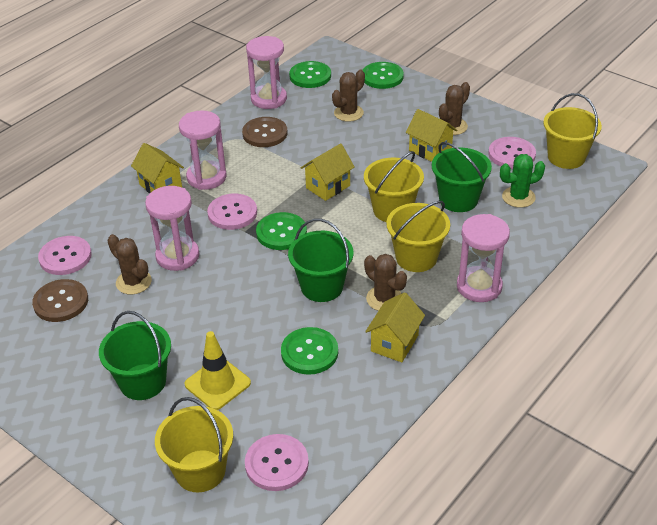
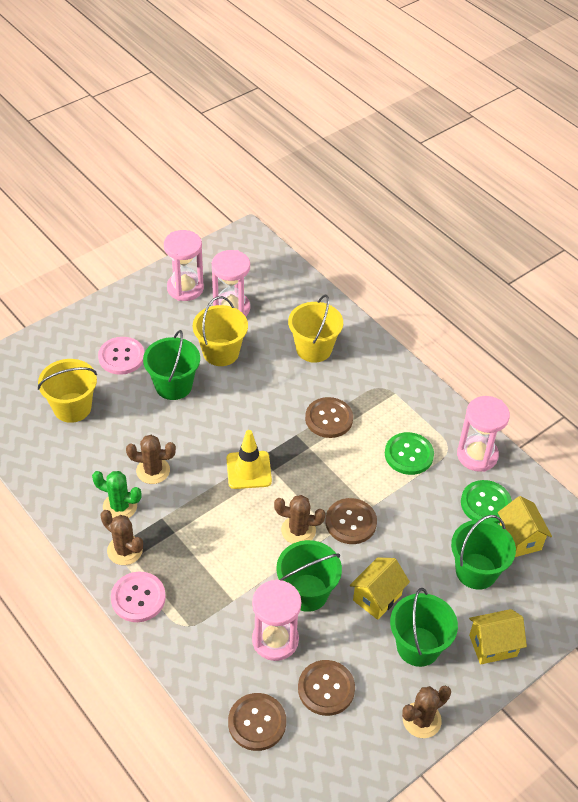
brown button: 2 -> 4
green bucket: 3 -> 4
green button: 4 -> 2
pink button: 4 -> 2
yellow bucket: 4 -> 3
yellow house: 4 -> 3

